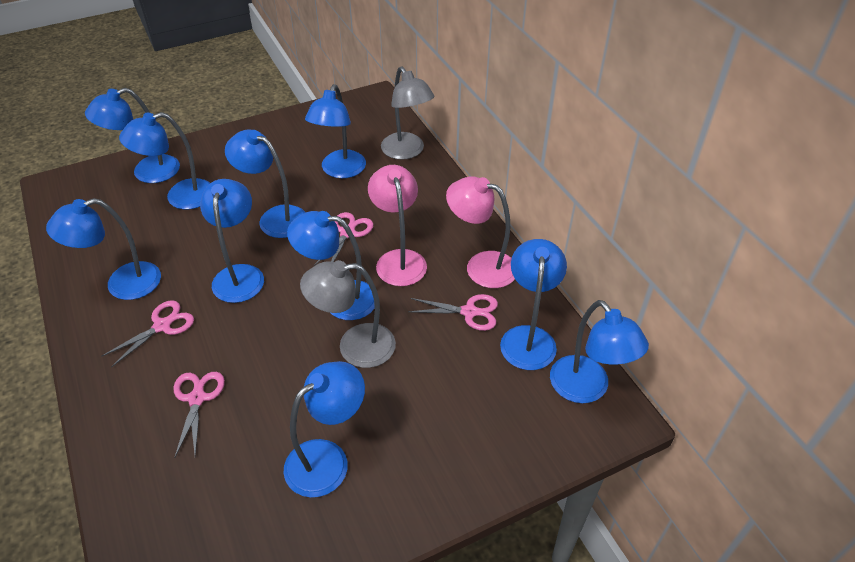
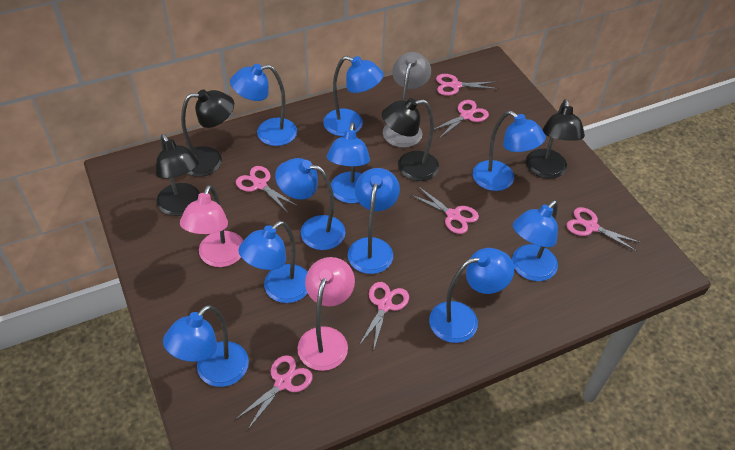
black lamp: 0 -> 4
grey lamp: 2 -> 1
pink scissors: 4 -> 7

